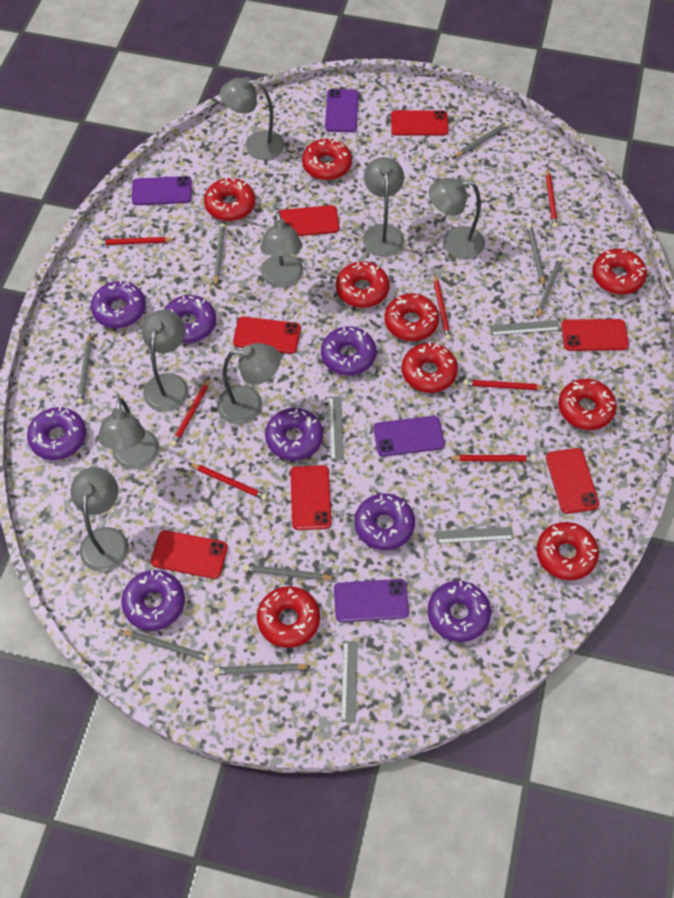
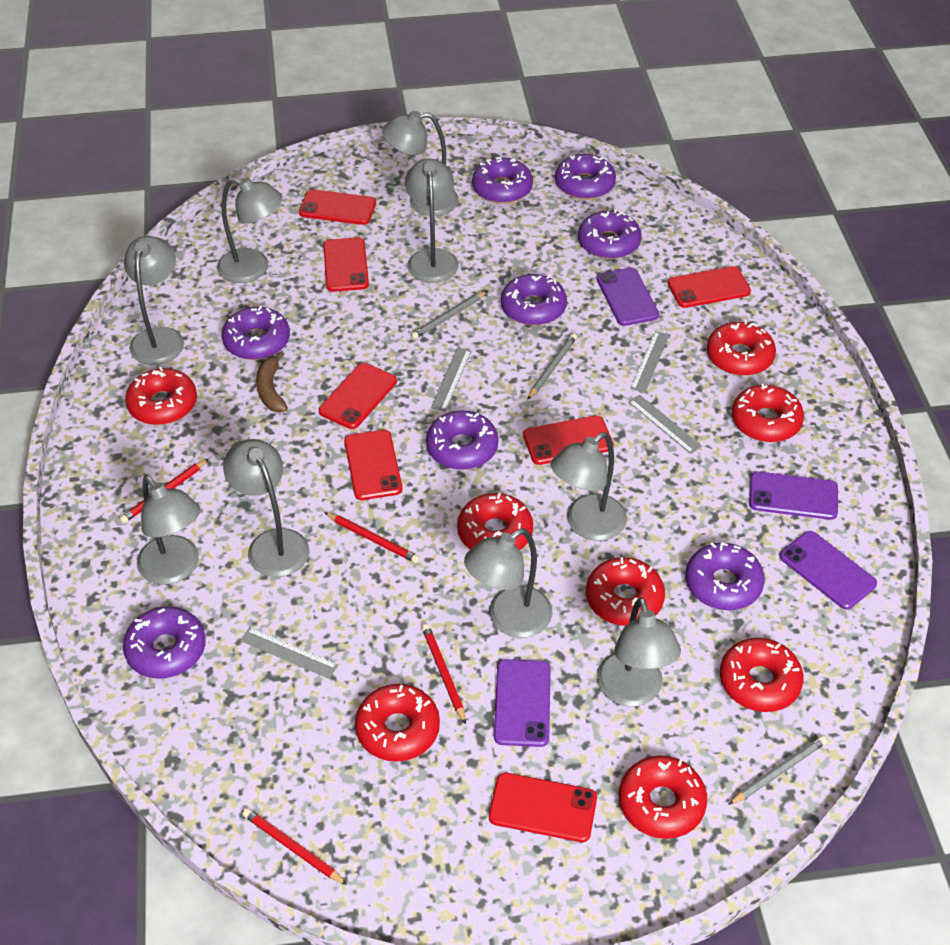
brown banana: 0 -> 1
grey lamp: 8 -> 9
grey pencil: 8 -> 3
red donut: 9 -> 8
red pencil: 7 -> 4

